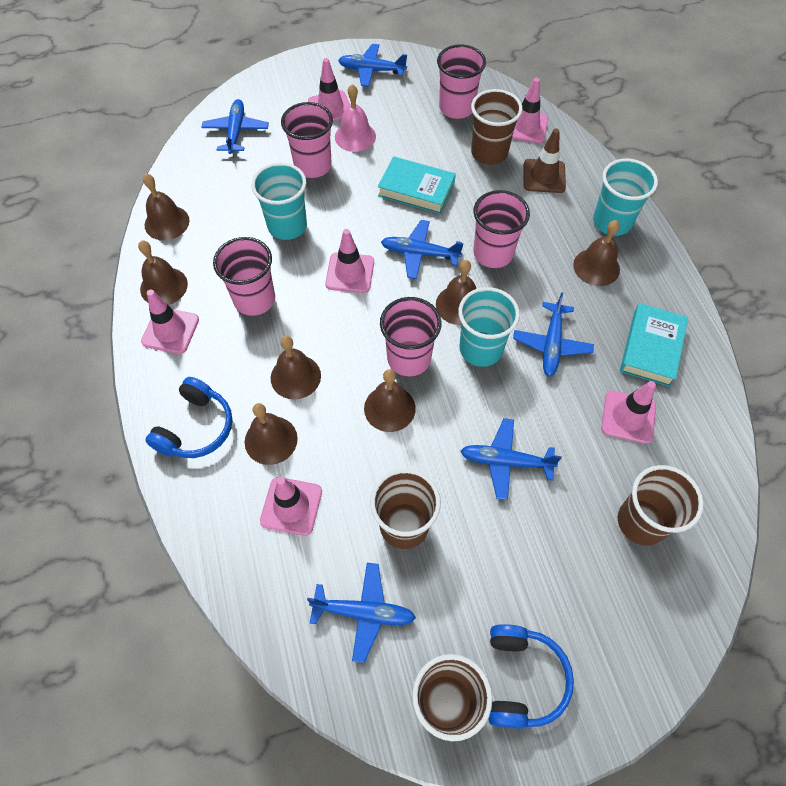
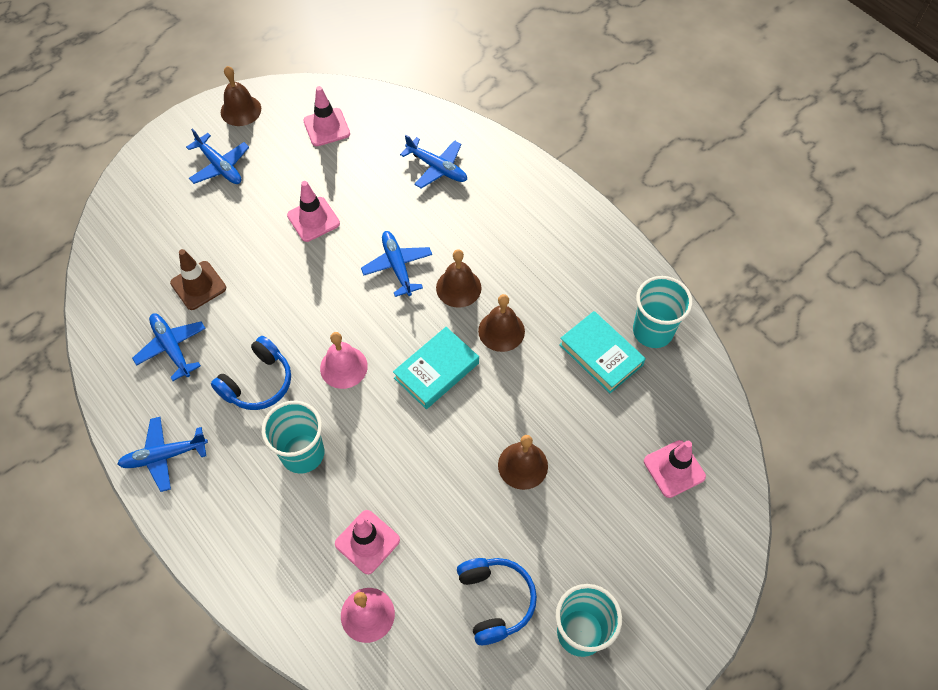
blue plane: 6 -> 5
brown bell: 7 -> 4
brown cup: 4 -> 0
pink bell: 1 -> 2
pink cup: 5 -> 0
pink traffic cone: 6 -> 4

